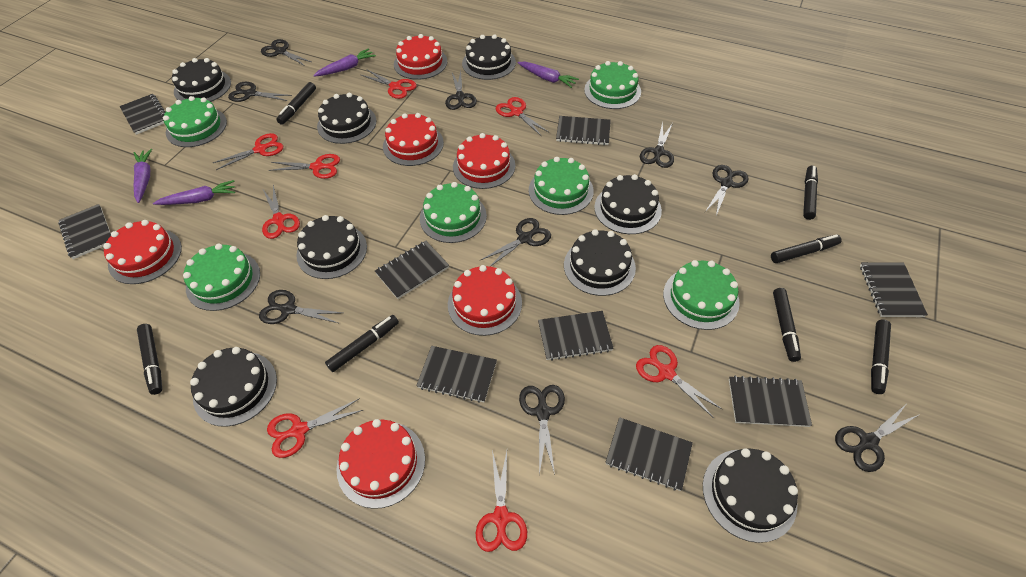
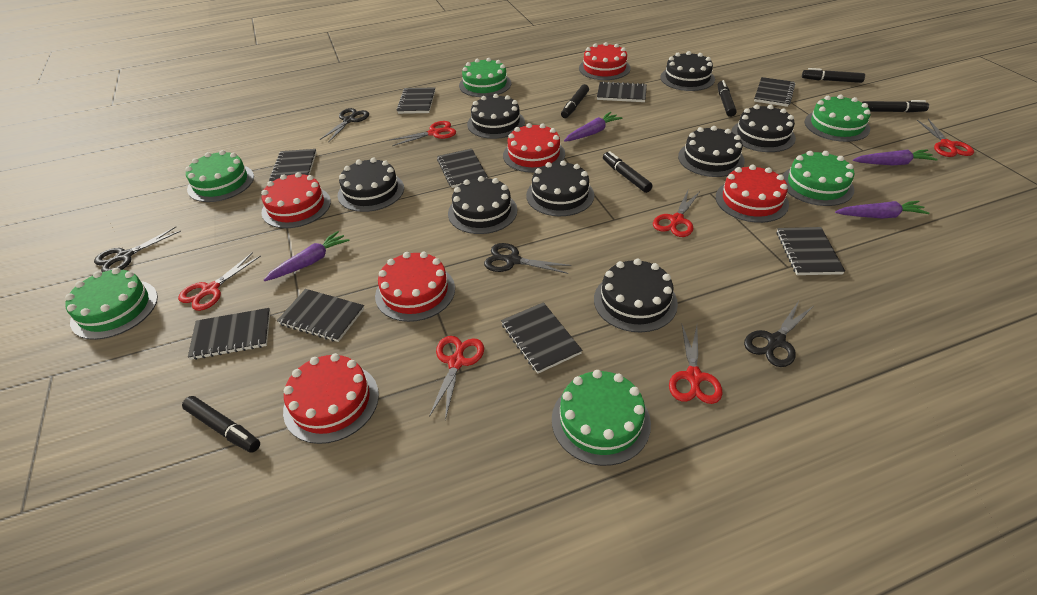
black marker: 7 -> 6
black scissors: 9 -> 4
red scissors: 8 -> 6

